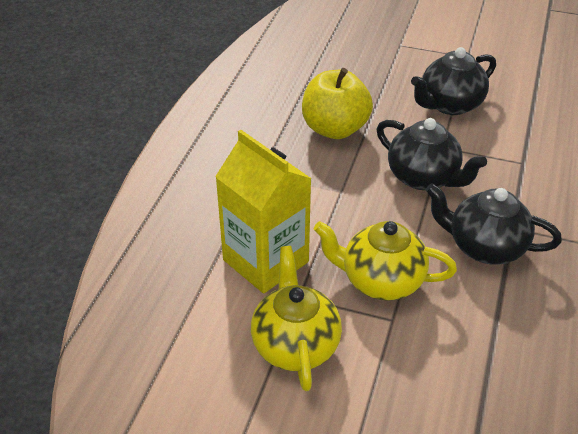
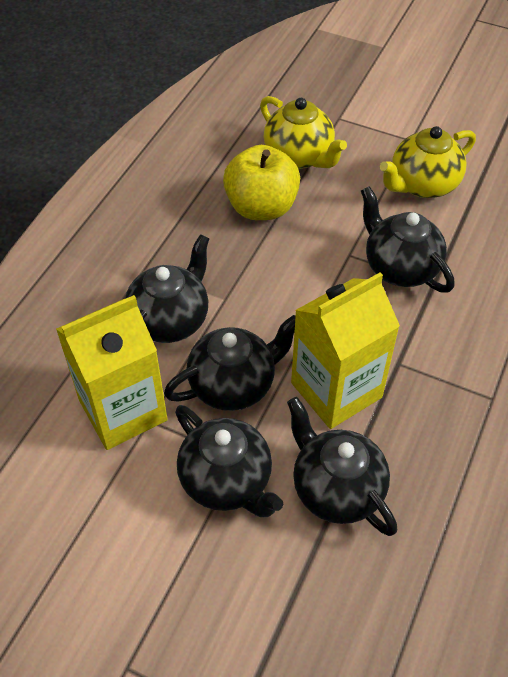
black teapot: 3 -> 5
yellow carton: 1 -> 2

